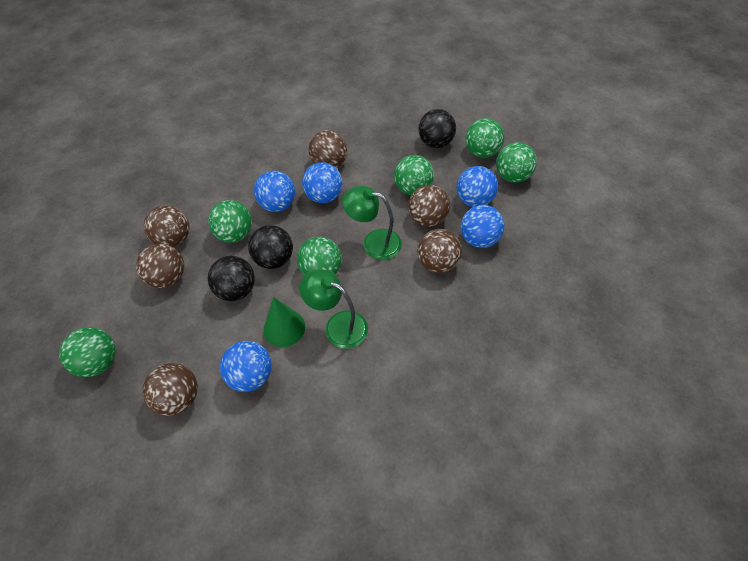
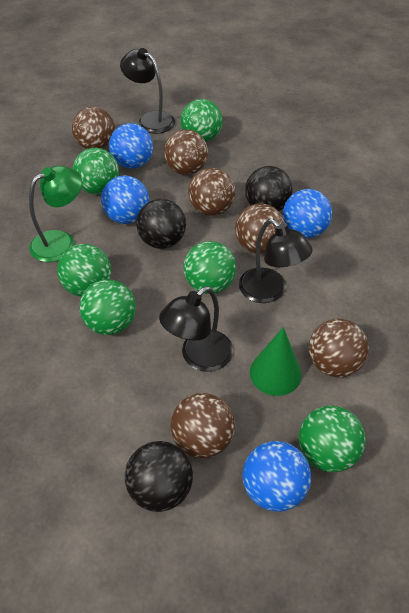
black lamp: 0 -> 3
blue ball: 5 -> 4
green lamp: 2 -> 1

